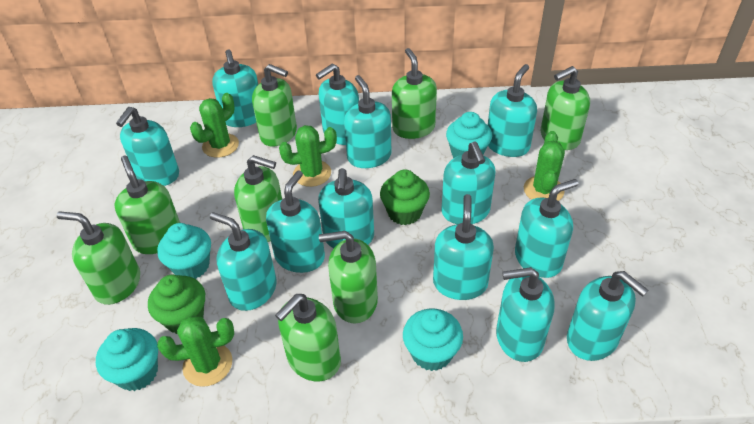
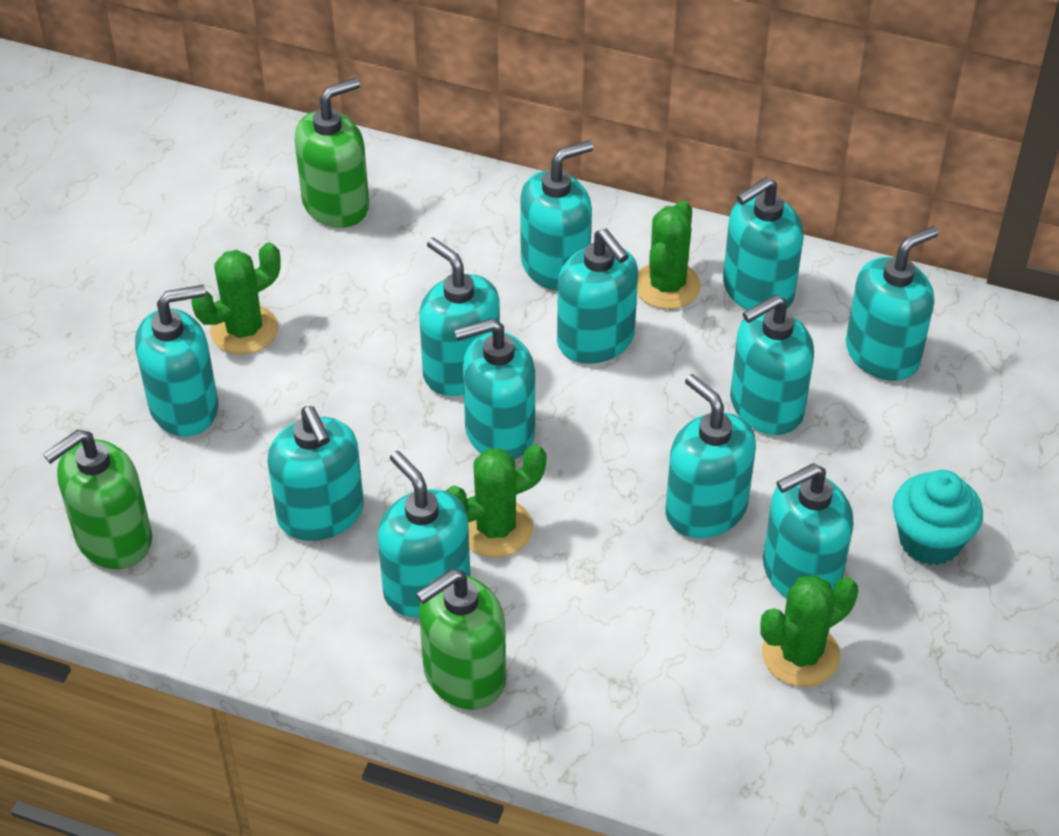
green cupcake: 2 -> 0
green soap dispenser: 8 -> 3
turquoise cupcake: 4 -> 1
turquoise soap dispenser: 13 -> 12

